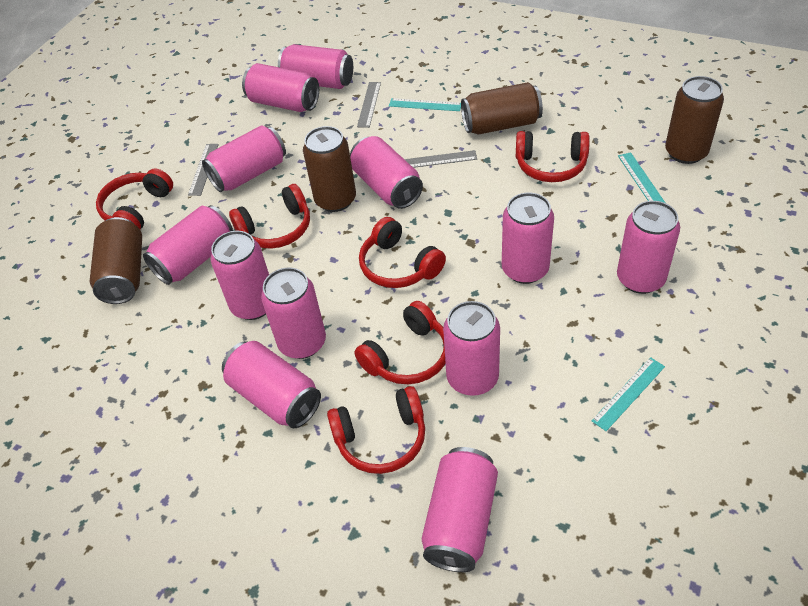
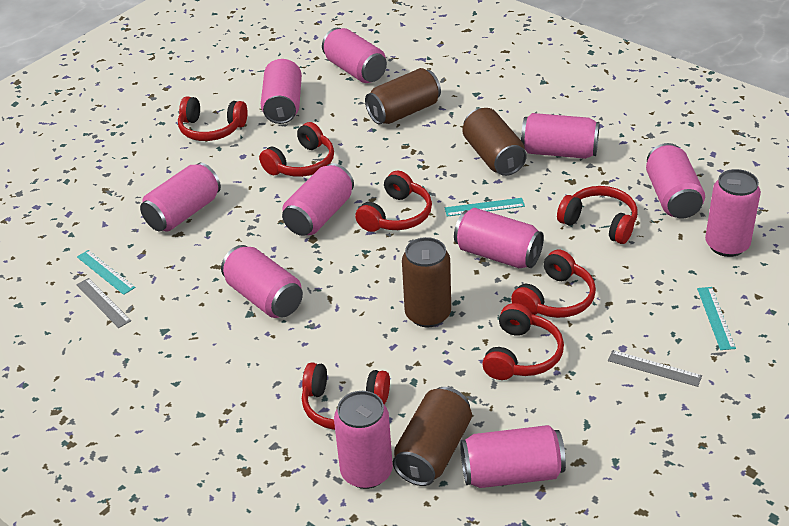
grey ruler: 3 -> 2
pink can: 12 -> 11
red headphones: 6 -> 7

